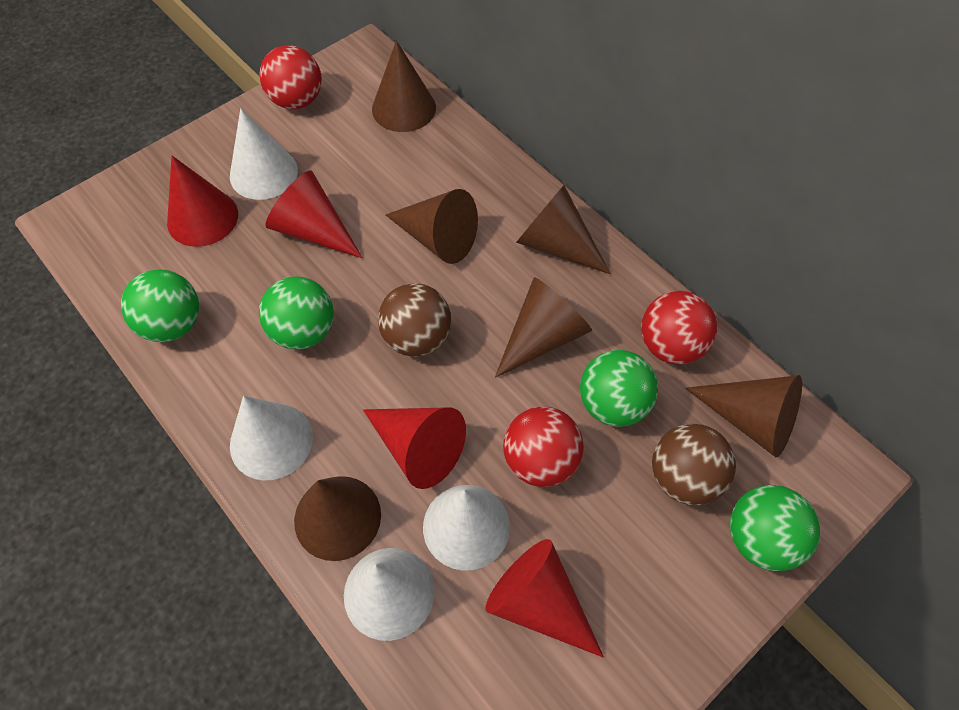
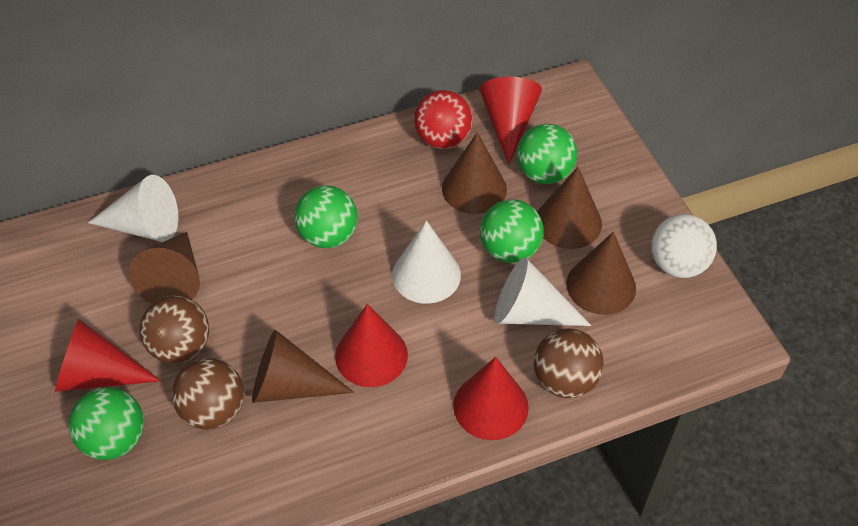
brown ball: 2 -> 3
brown cone: 6 -> 5
red ball: 3 -> 1
white ball: 0 -> 1
white cone: 4 -> 3

